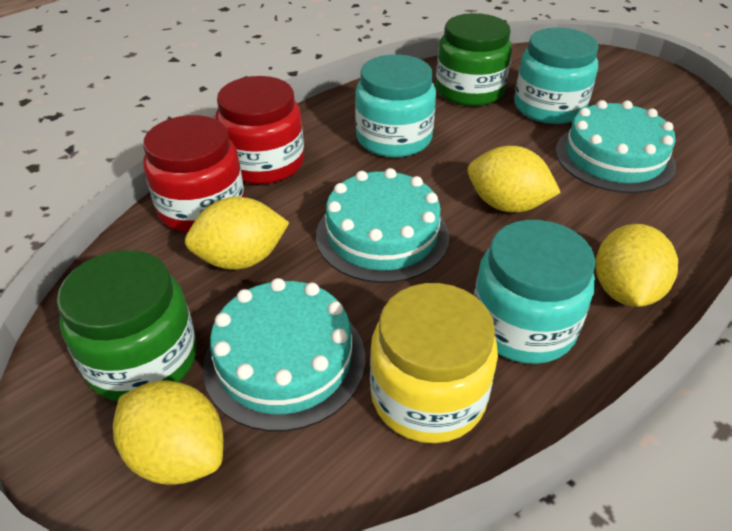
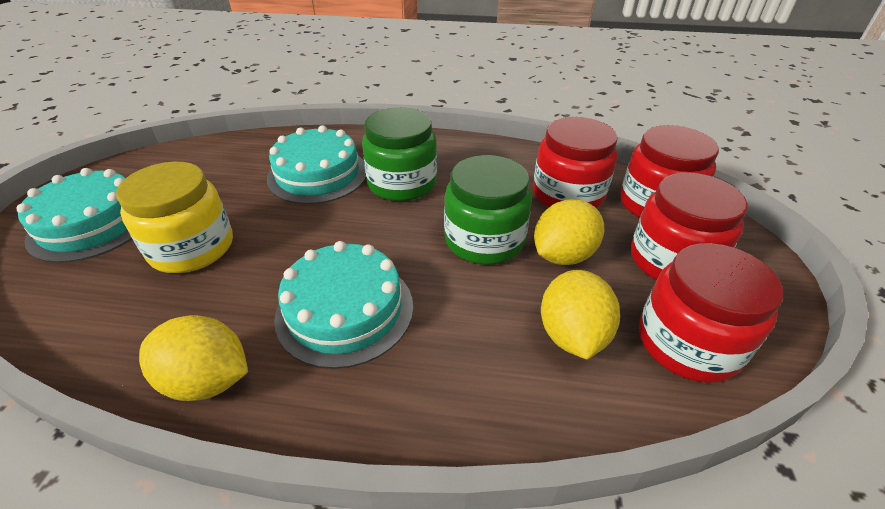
red jar: 2 -> 4
turquoise jar: 3 -> 0
yellow lemon: 4 -> 3

